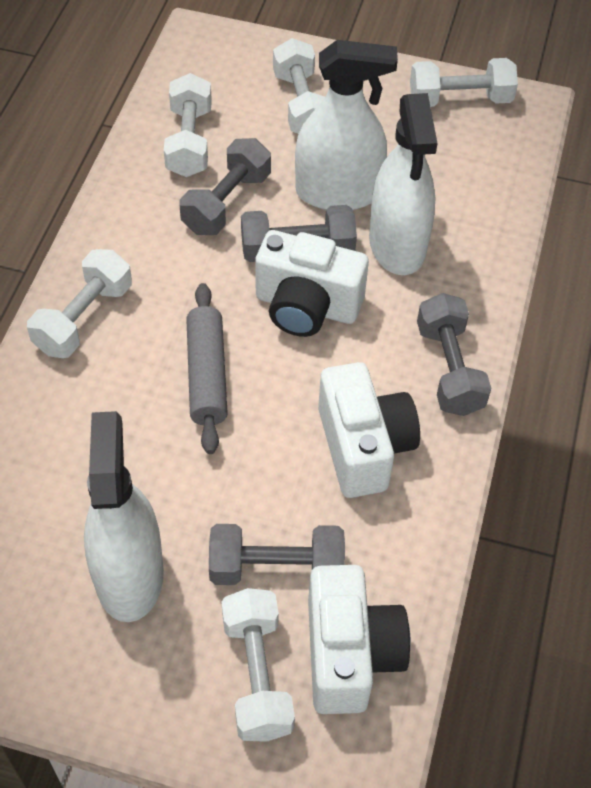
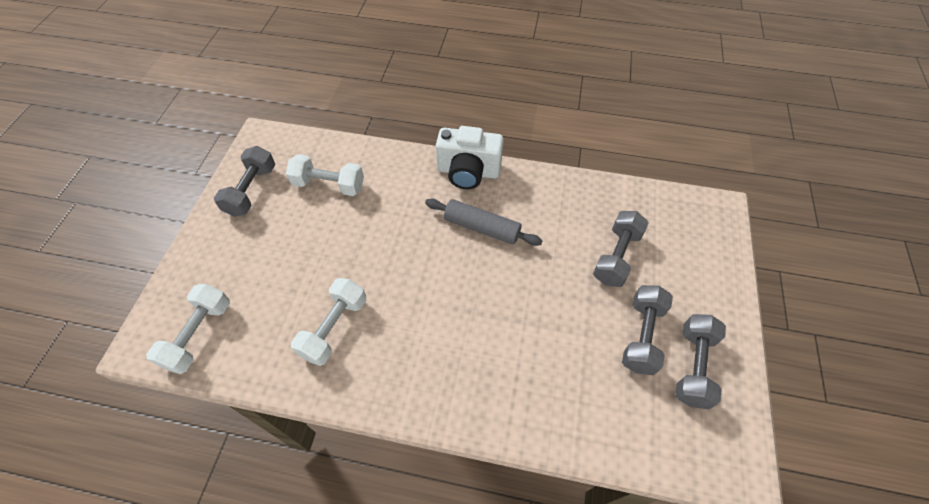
white camera: 3 -> 1
white dumbbell: 5 -> 3
white spray bottle: 3 -> 0

